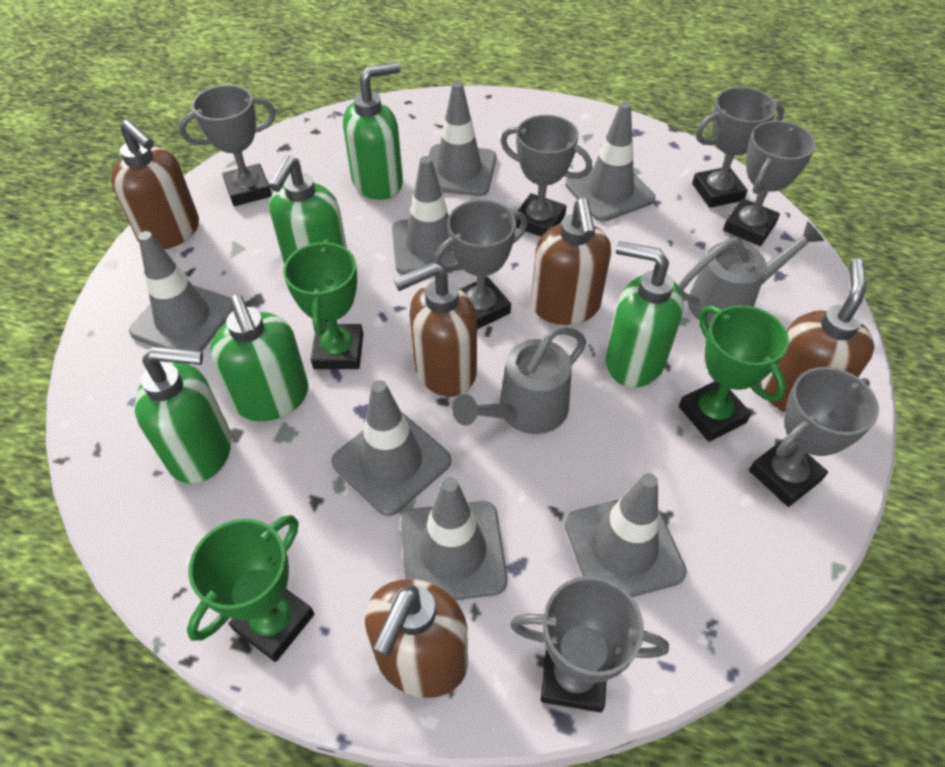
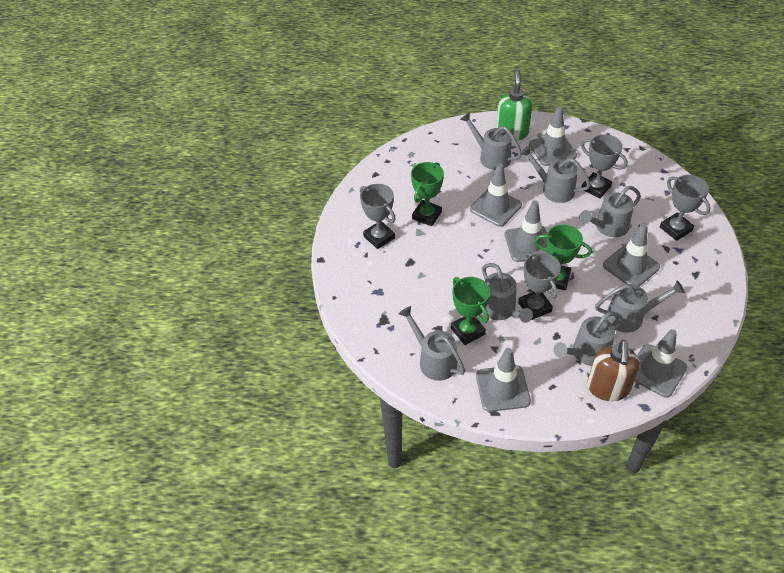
brown soap dispenser: 5 -> 1
green soap dispenser: 5 -> 1
grey traffic cone: 7 -> 6
grey trophy: 7 -> 4
grey watering can: 2 -> 7

